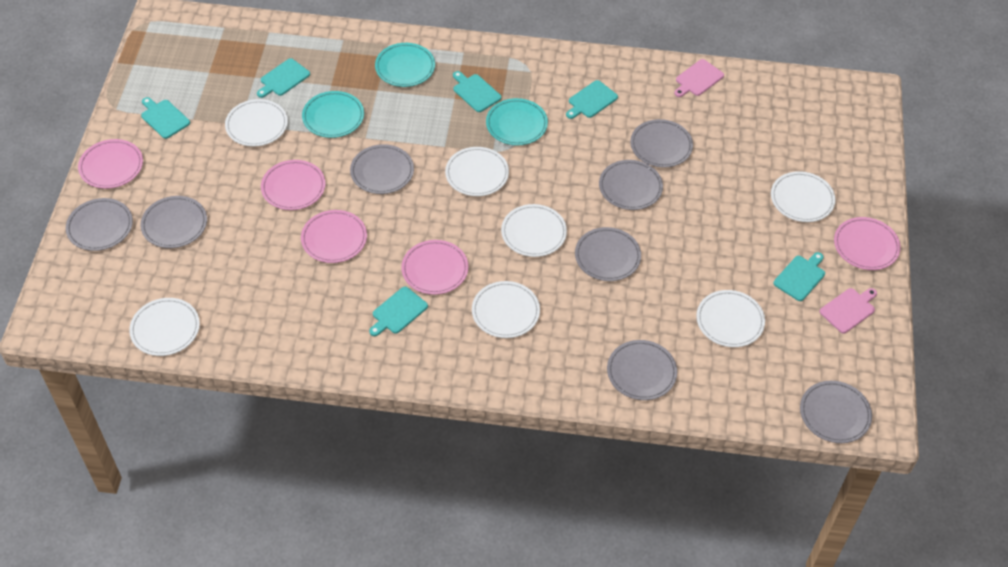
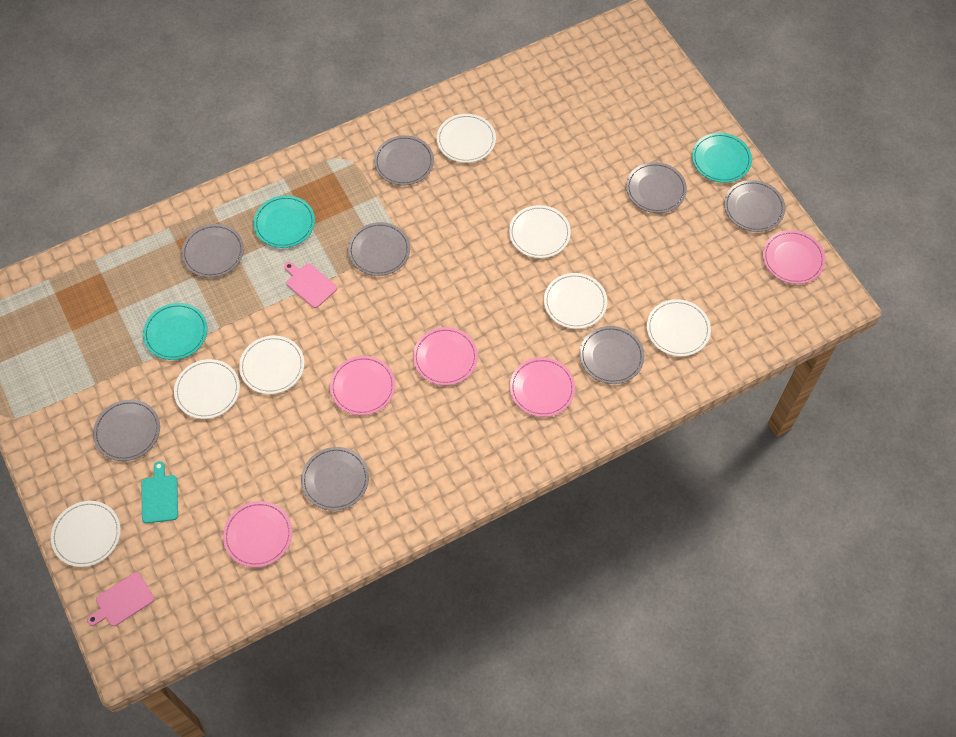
turquoise cutting board: 6 -> 1

